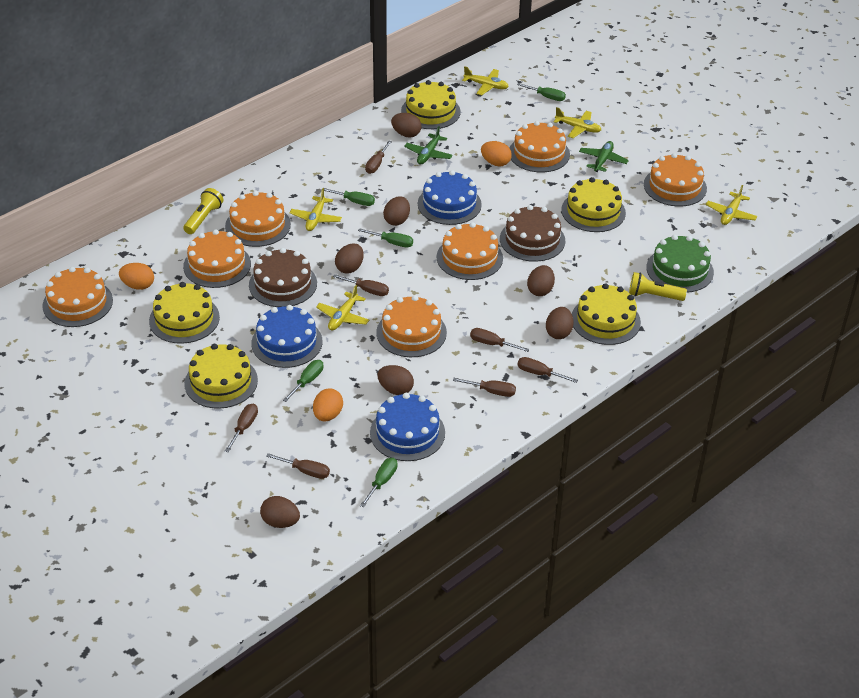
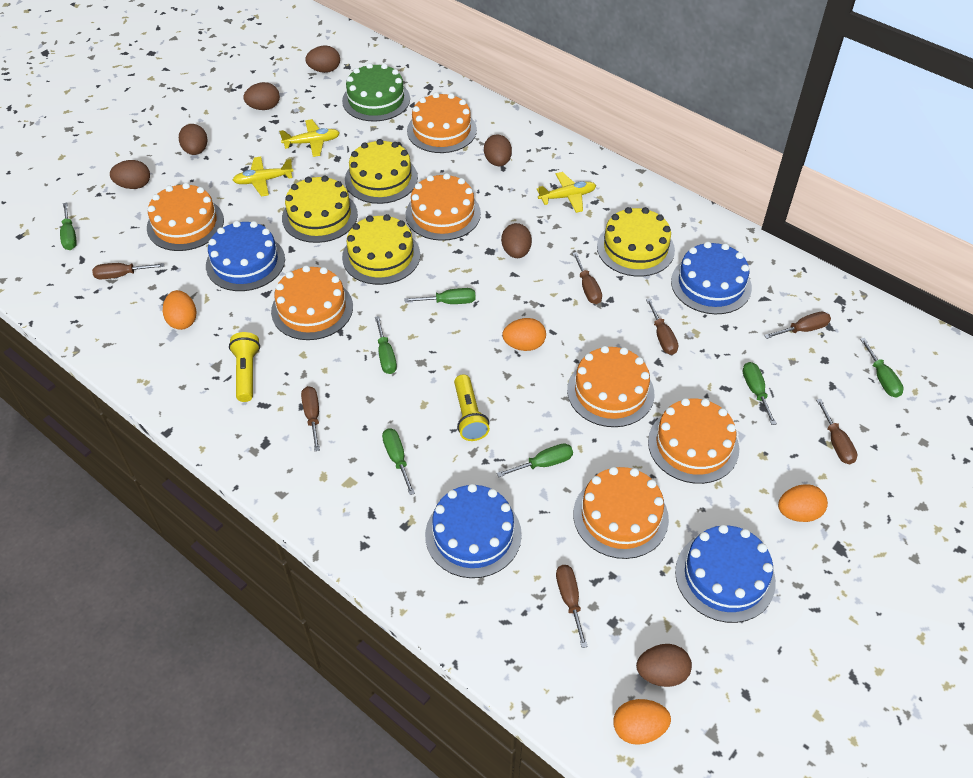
blue cake: 3 -> 4
brown cake: 2 -> 0
green plane: 2 -> 0
green screwdriver: 5 -> 7
orange egg: 3 -> 4
yellow cake: 5 -> 4
yellow plane: 5 -> 3

